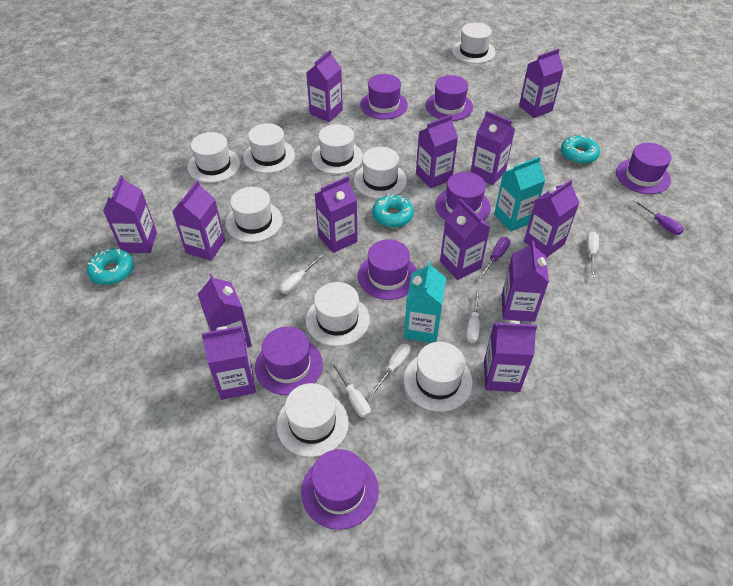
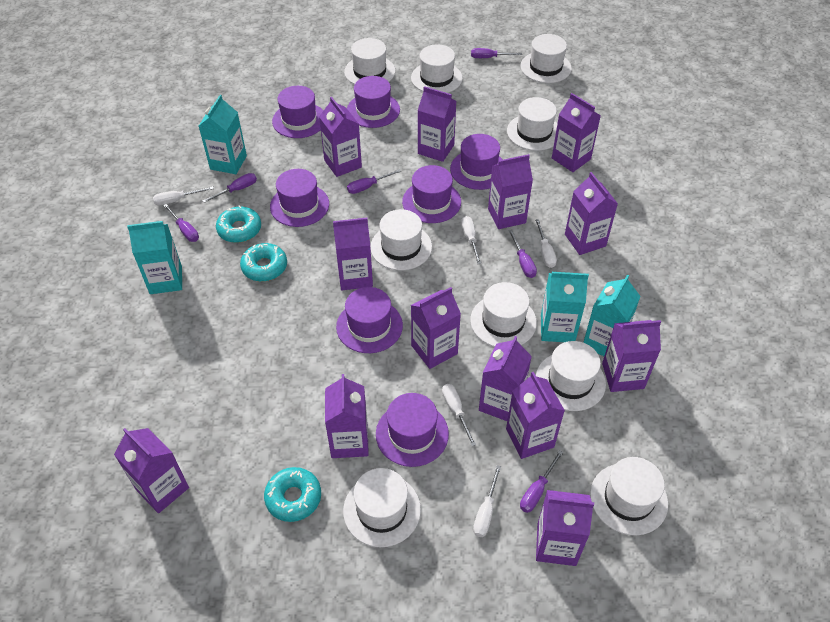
purple screwdriver: 2 -> 6
turquoise carton: 2 -> 4

